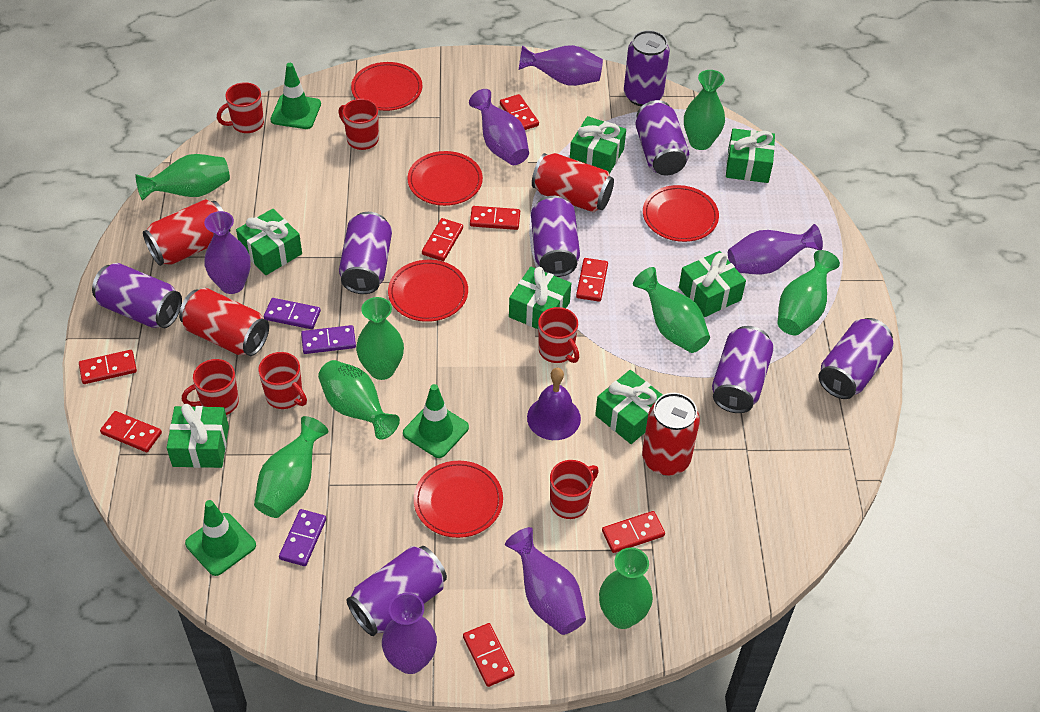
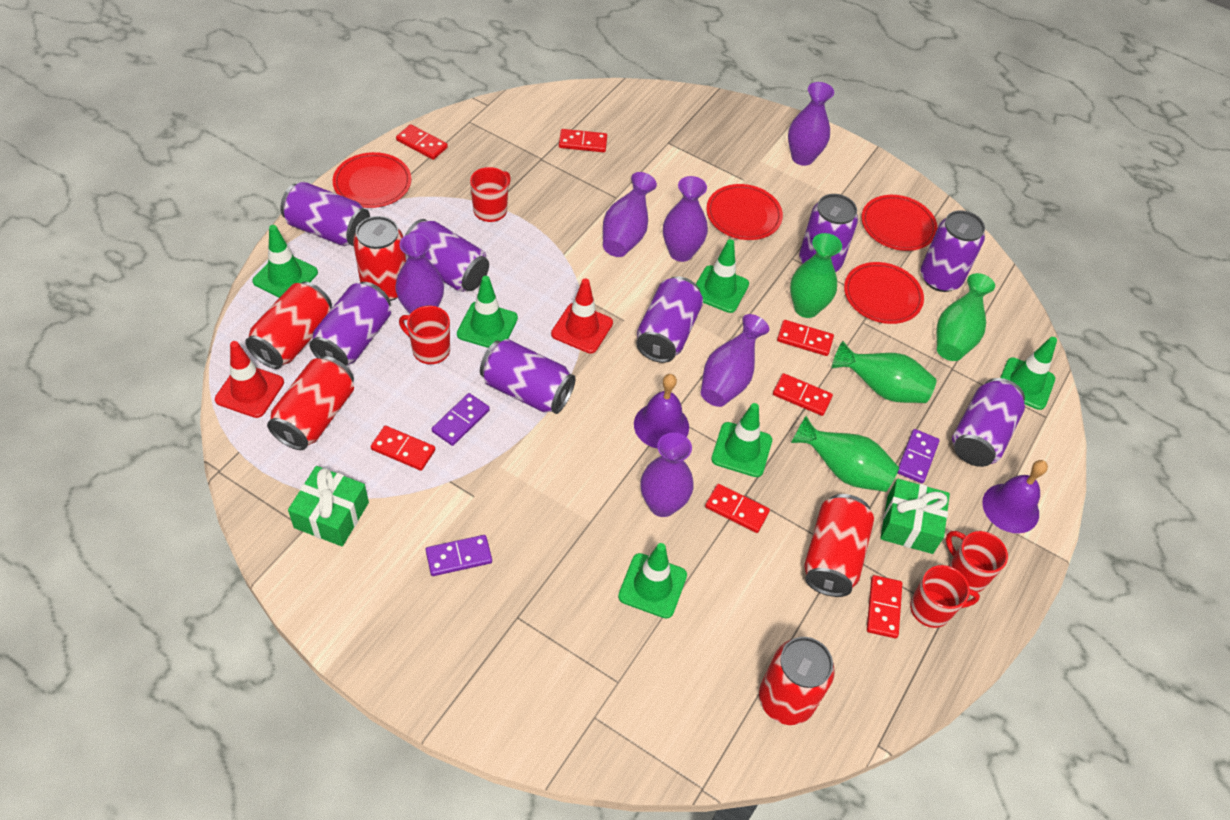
green gift: 7 -> 2
green traffic cone: 3 -> 6
green vase: 8 -> 4
purple bell: 1 -> 2
red can: 4 -> 5
red domino: 8 -> 7
red mug: 6 -> 4
red plate: 5 -> 4
red traffic cone: 0 -> 2

